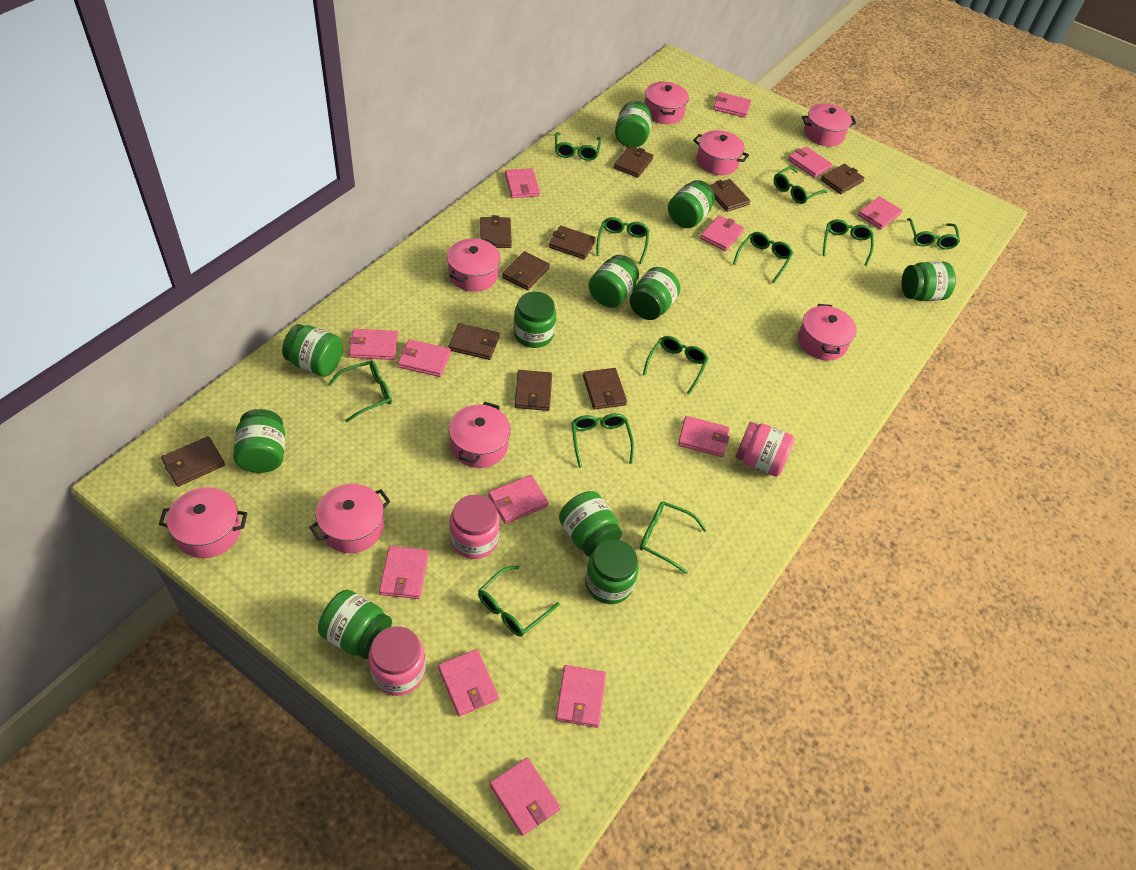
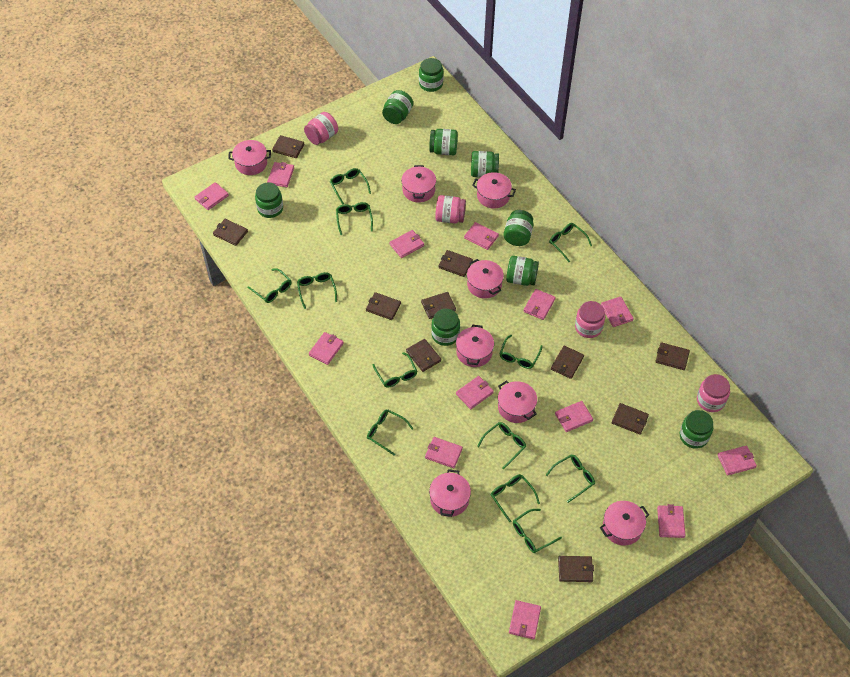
green glasses: 11 -> 12
green jar: 11 -> 9
pink jar: 3 -> 4

